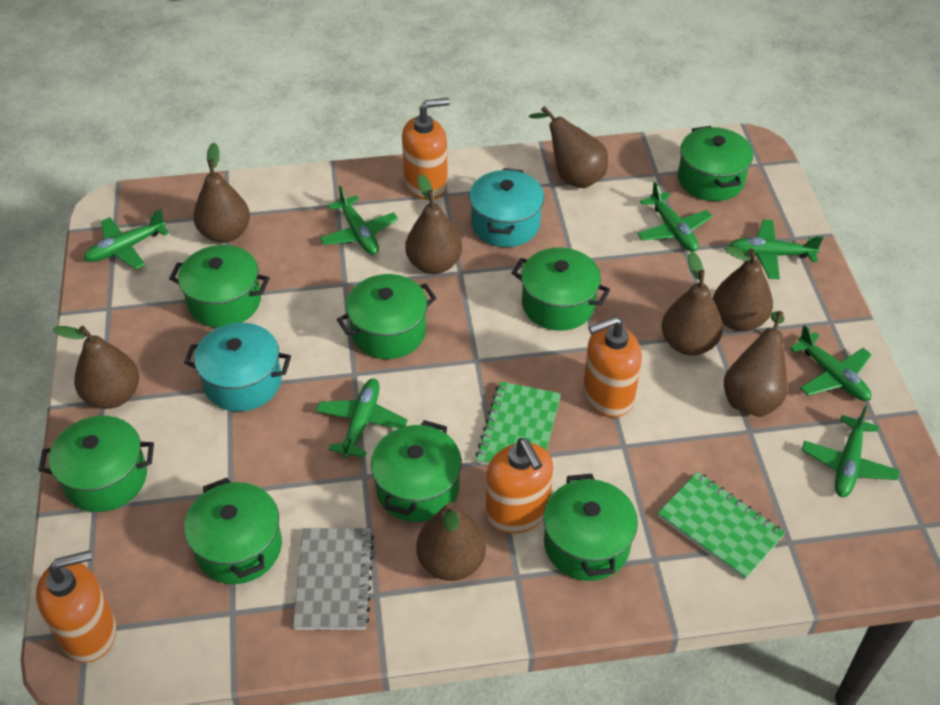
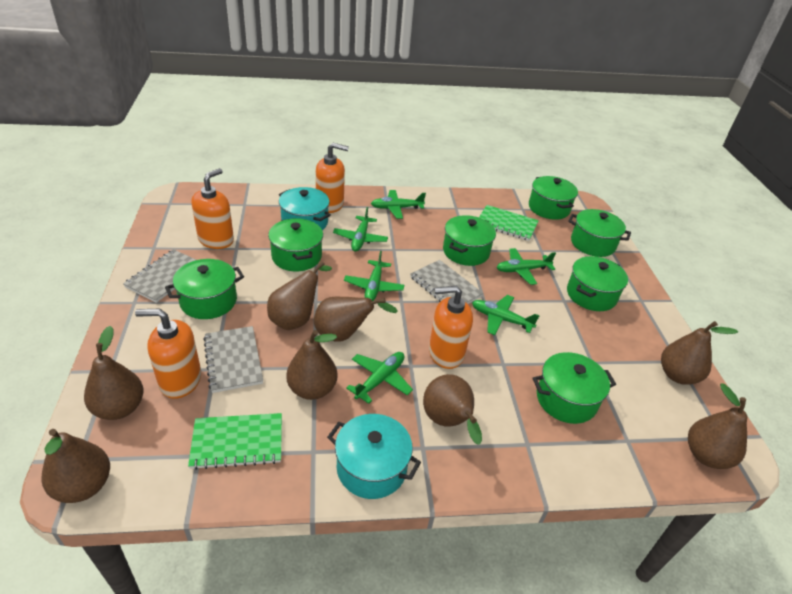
green plane: 7 -> 6
green pot: 8 -> 7
grey notebook: 1 -> 3

